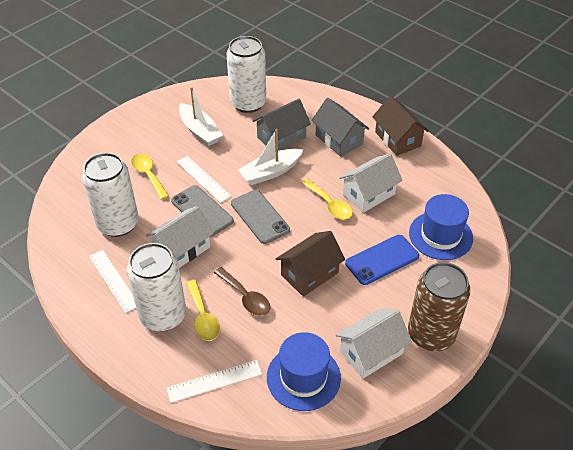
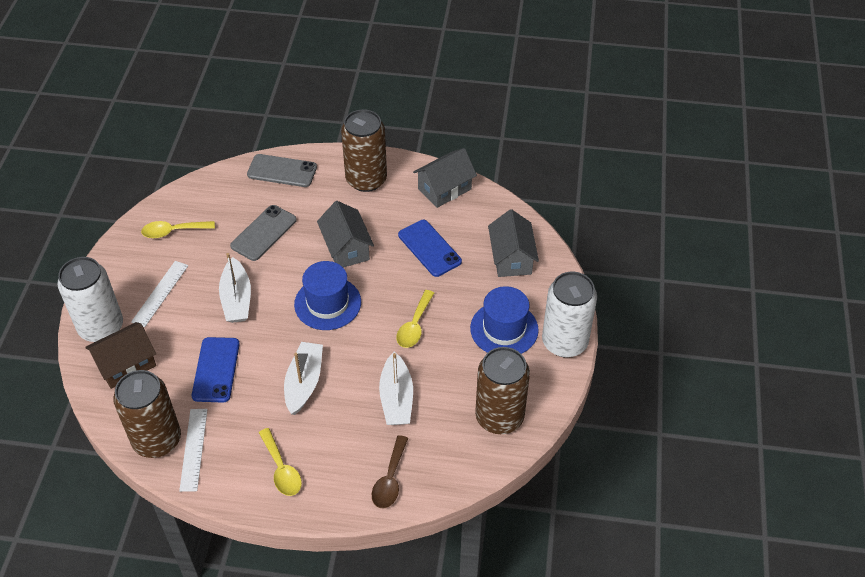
blue phone: 1 -> 2
brown can: 1 -> 3
brown house: 2 -> 1
grey house: 2 -> 3
white boat: 2 -> 3
white can: 3 -> 2
white house: 3 -> 0
white ruler: 3 -> 2

